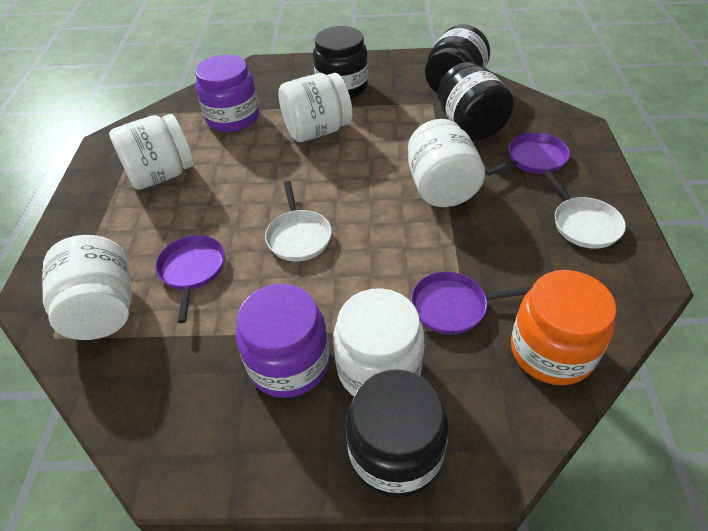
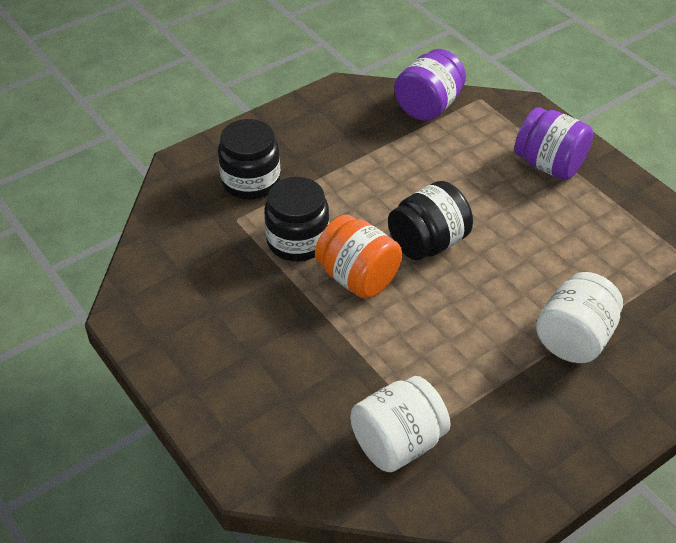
black jar: 4 -> 3
purple pan: 3 -> 0
white jar: 5 -> 2
white pan: 2 -> 0

